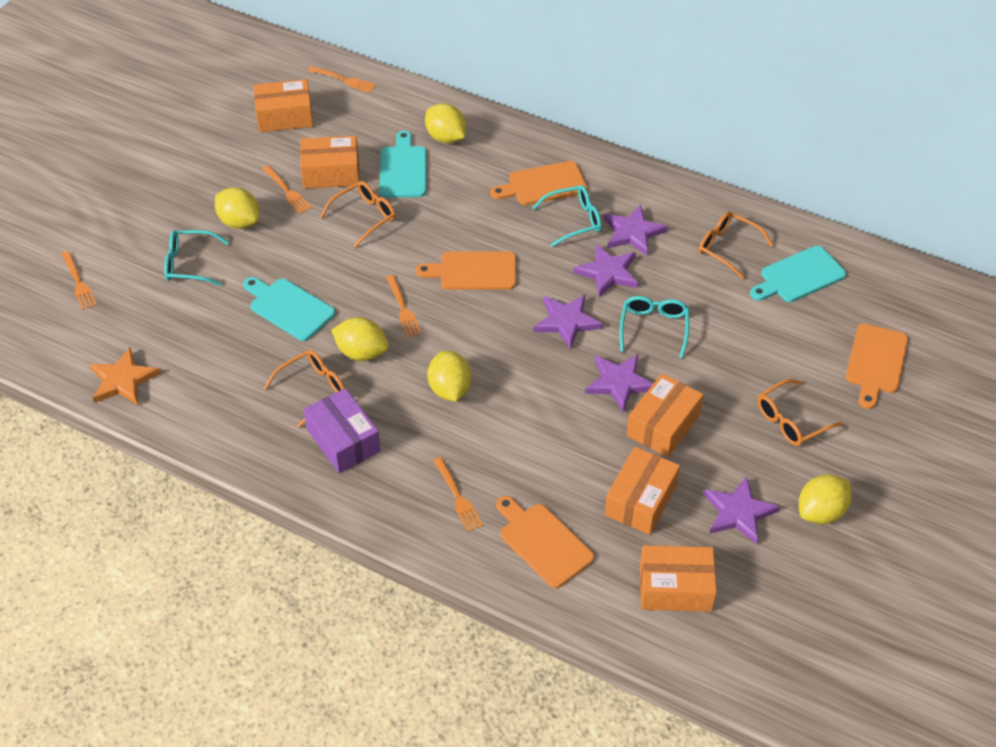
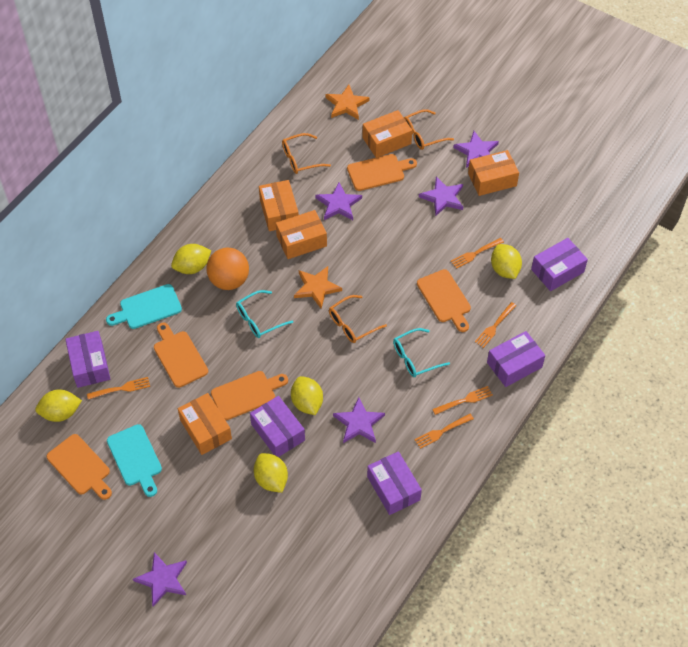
orange ball: 0 -> 1
orange cutting board: 4 -> 5
orange glasses: 4 -> 3
orange star: 1 -> 2
purple box: 1 -> 5
turquoise cutting board: 3 -> 2
turquoise glasses: 3 -> 2

